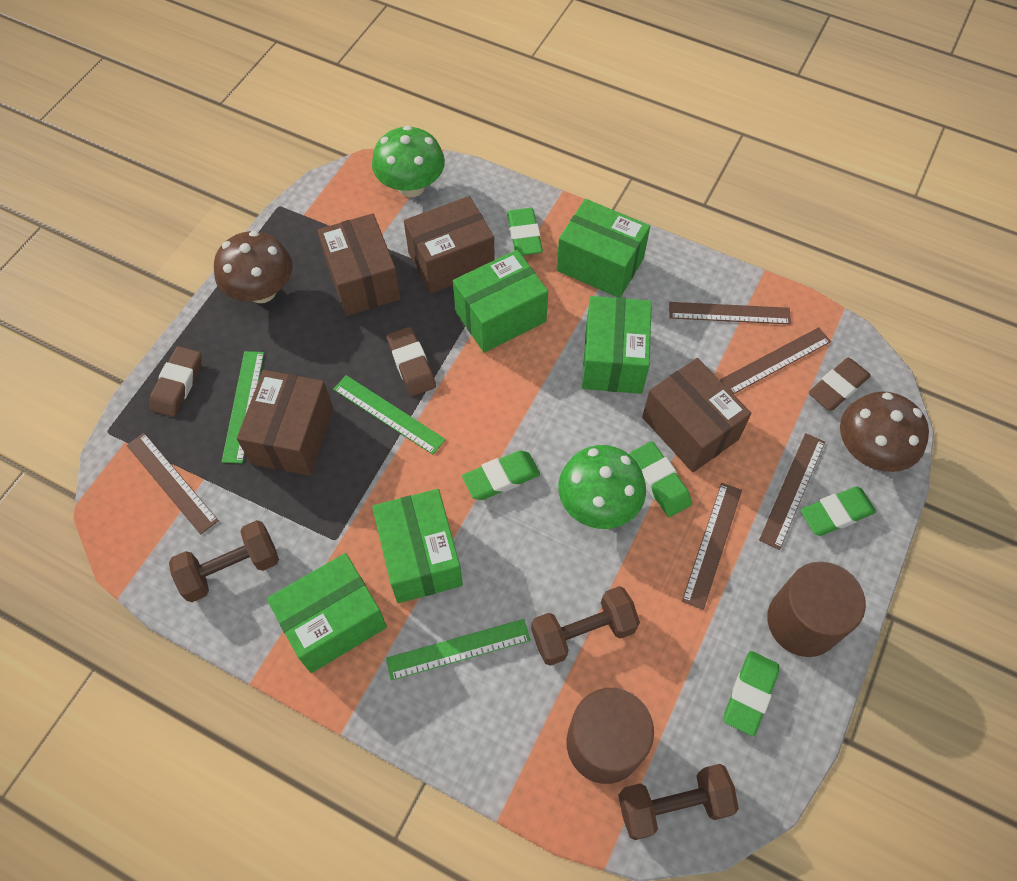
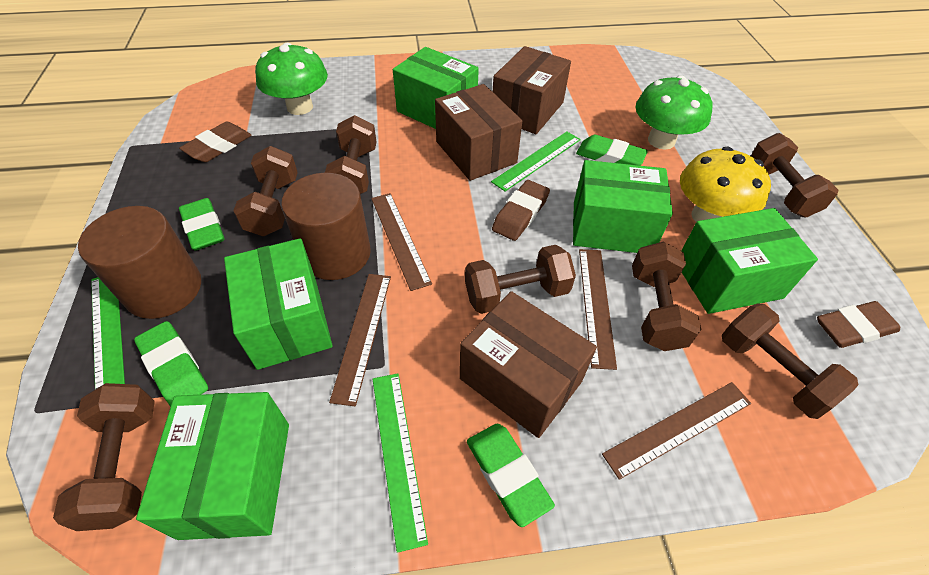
brown box: 4 -> 3
brown dumbbell: 3 -> 7
brown mushroom: 2 -> 0
brown ruler: 5 -> 4
green eraser: 5 -> 4
yellow mushroom: 0 -> 1

